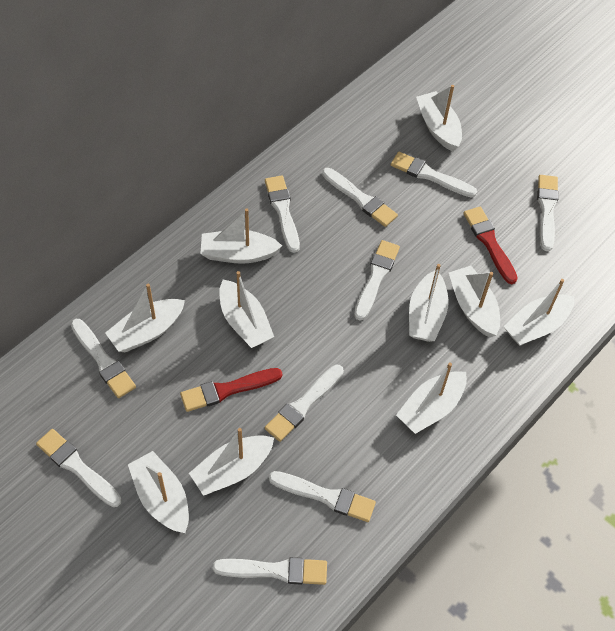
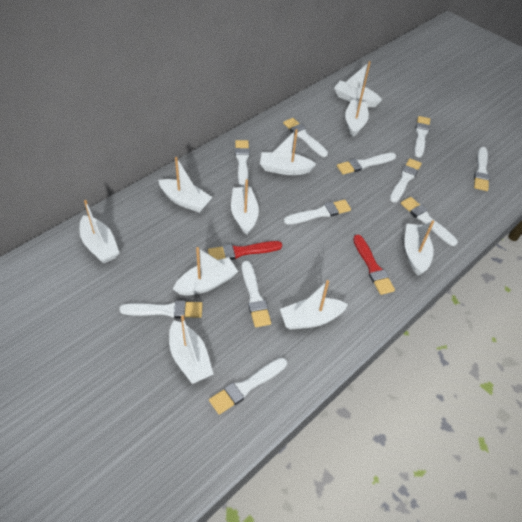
white brush: 10 -> 11

